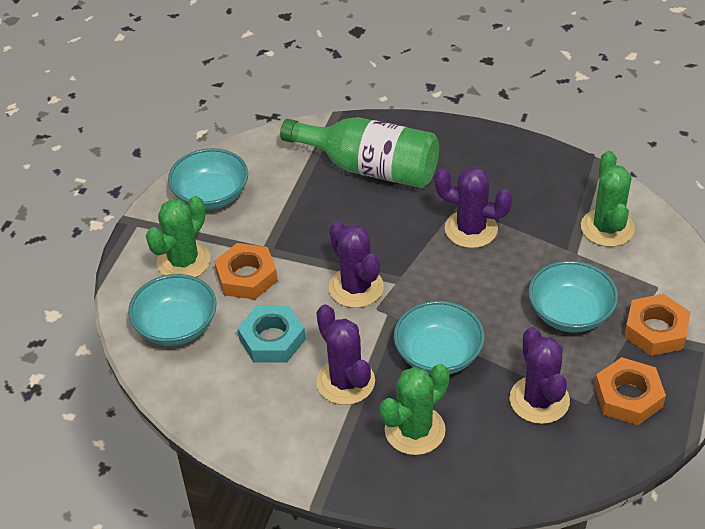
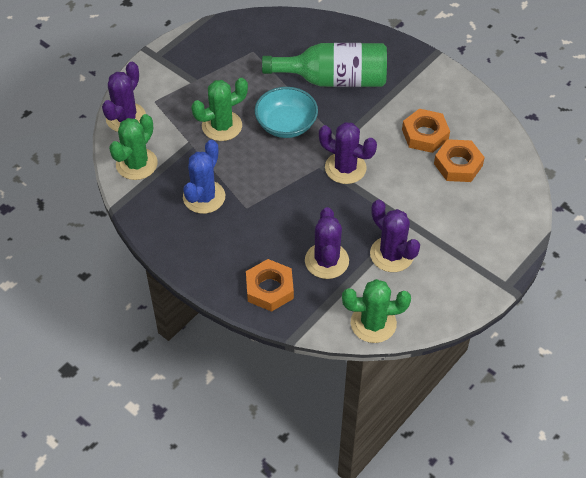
blue cactus: 0 -> 1
turquoise bowl: 4 -> 1
turquoise nut: 1 -> 0

